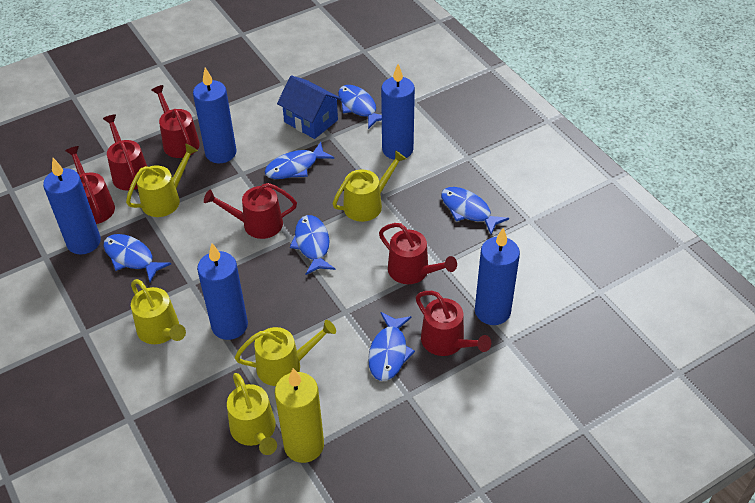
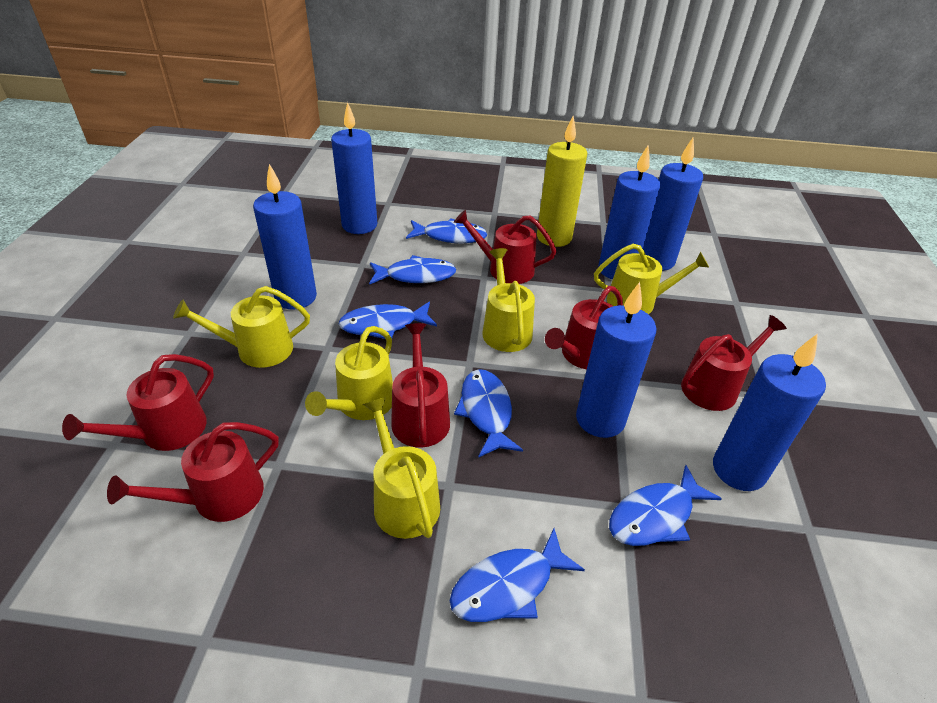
blue candle: 5 -> 6
blue house: 1 -> 0

